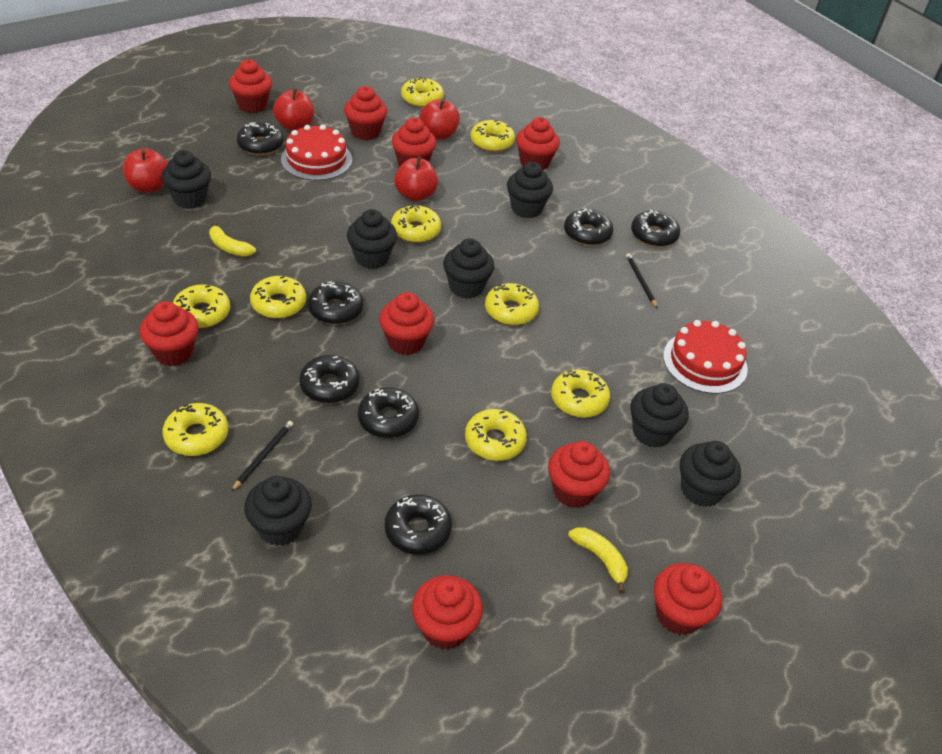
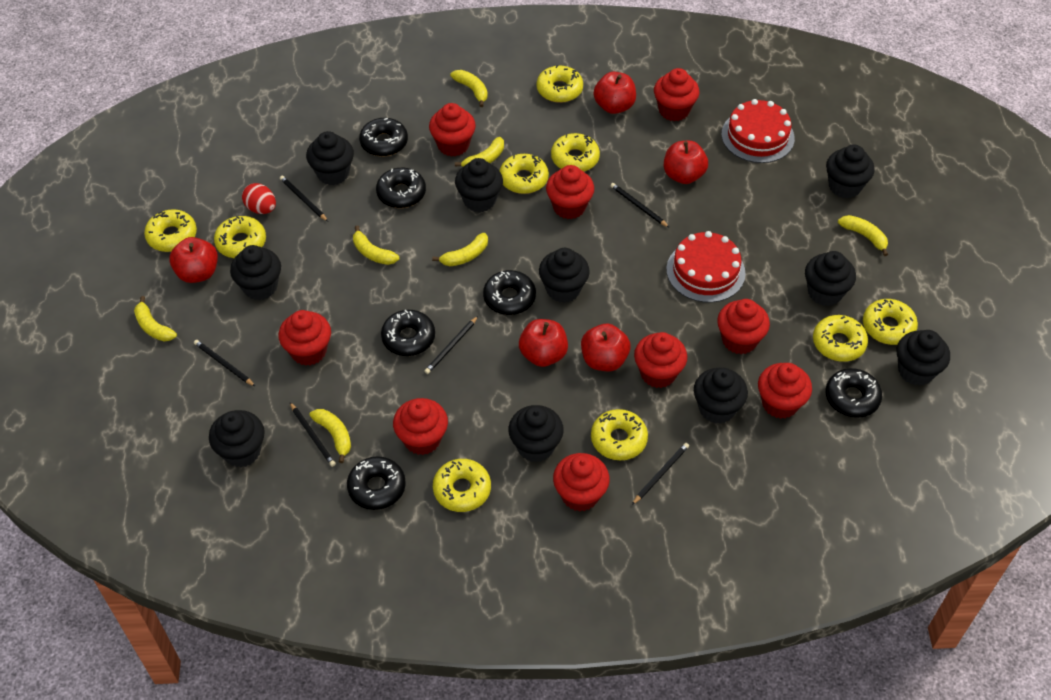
black cupcake: 7 -> 10
black donut: 7 -> 6
black pencil: 2 -> 6
red apple: 4 -> 5
red egg: 0 -> 1
yellow banana: 2 -> 7

